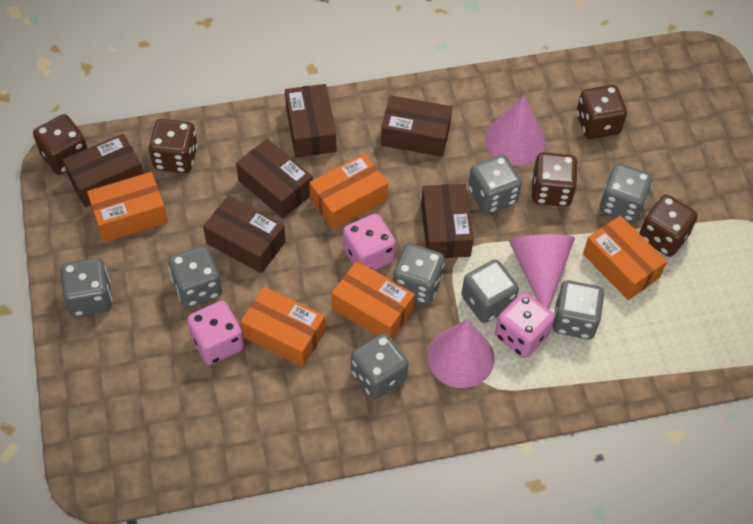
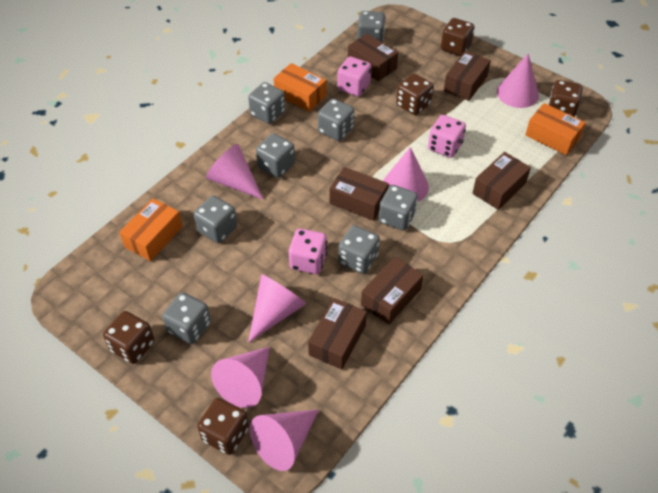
orange box: 5 -> 3
pink cone: 3 -> 6

